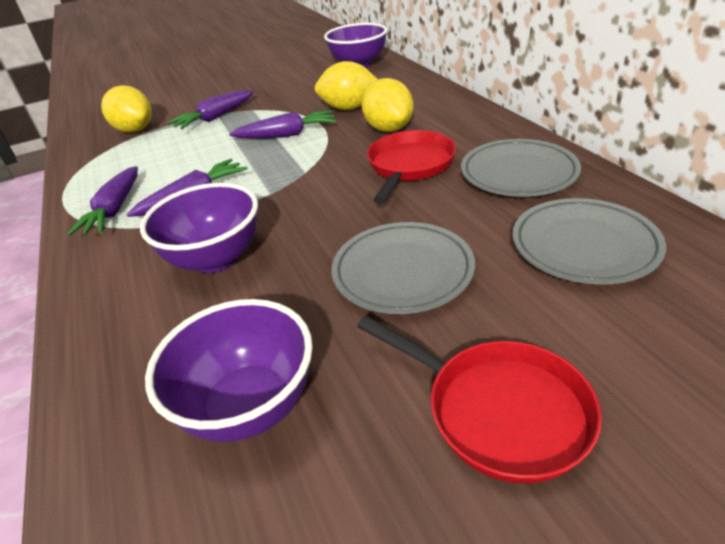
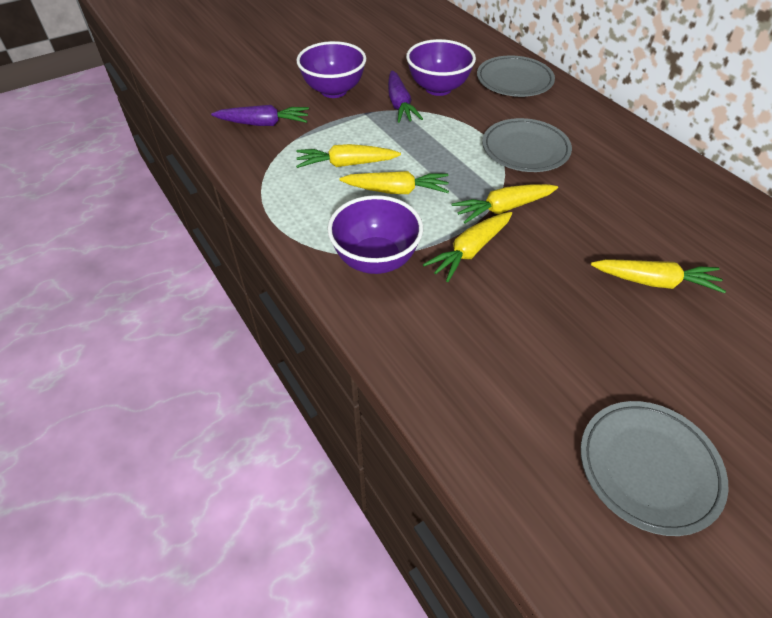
purple carrot: 4 -> 2
red pan: 2 -> 0
yellow carrot: 0 -> 5
yellow lemon: 3 -> 0

